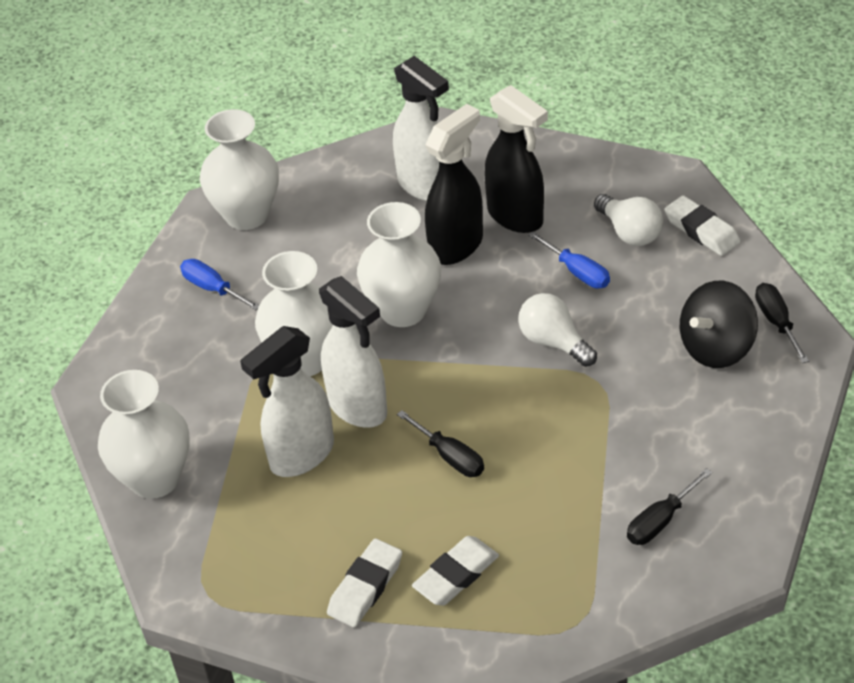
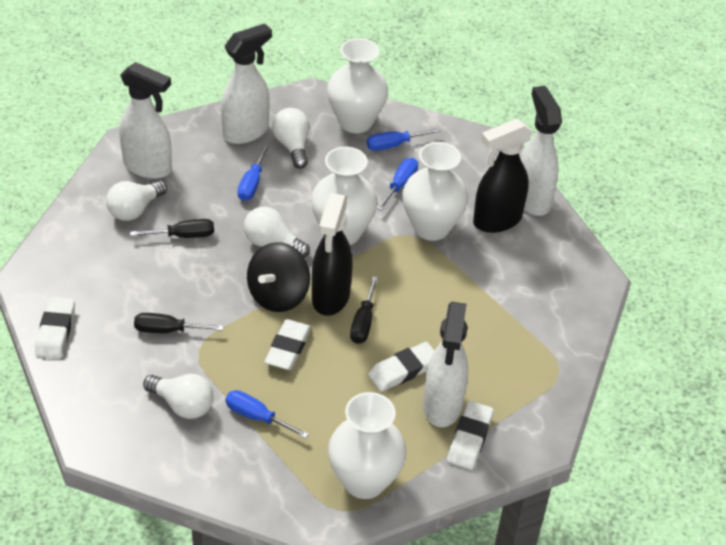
blue screwdriver: 2 -> 4
white eraser: 3 -> 4
white light bulb: 2 -> 4
white spray bottle: 3 -> 4

